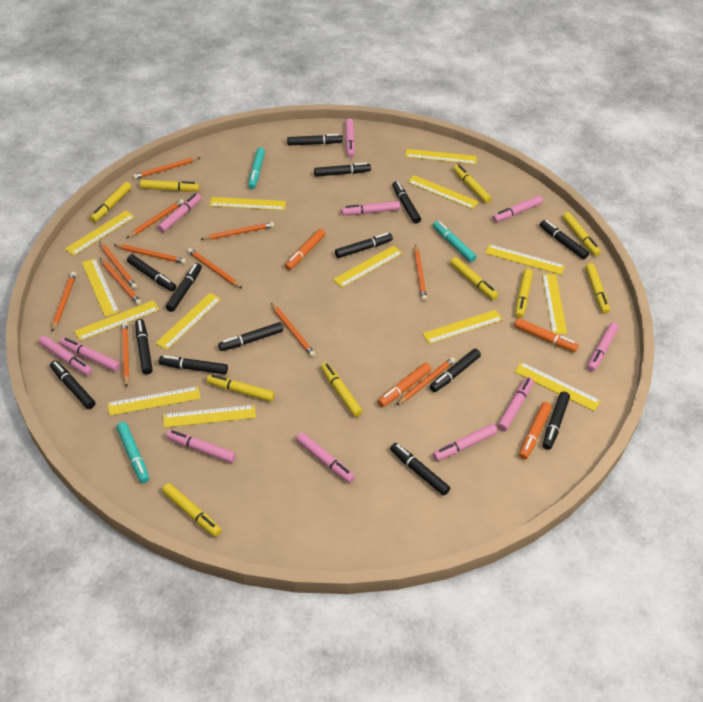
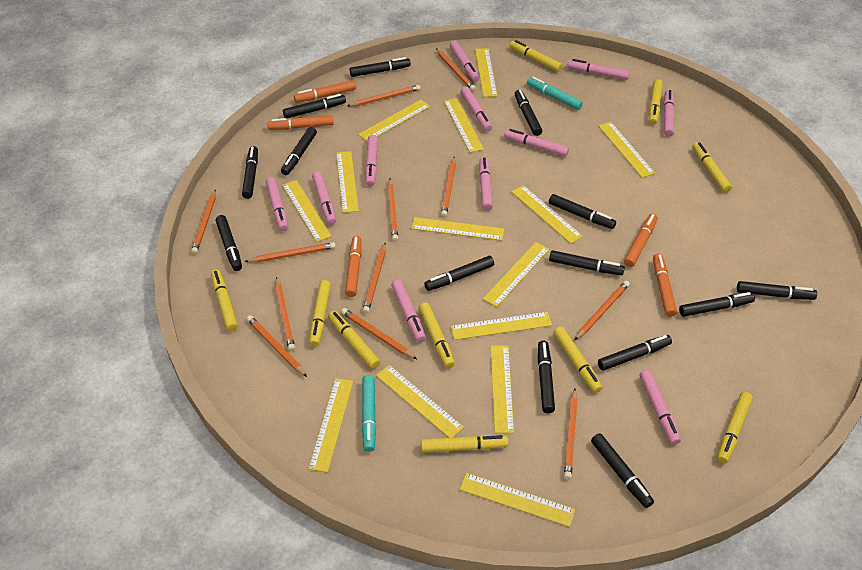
orange marker: 4 -> 5
turquoise marker: 3 -> 2

